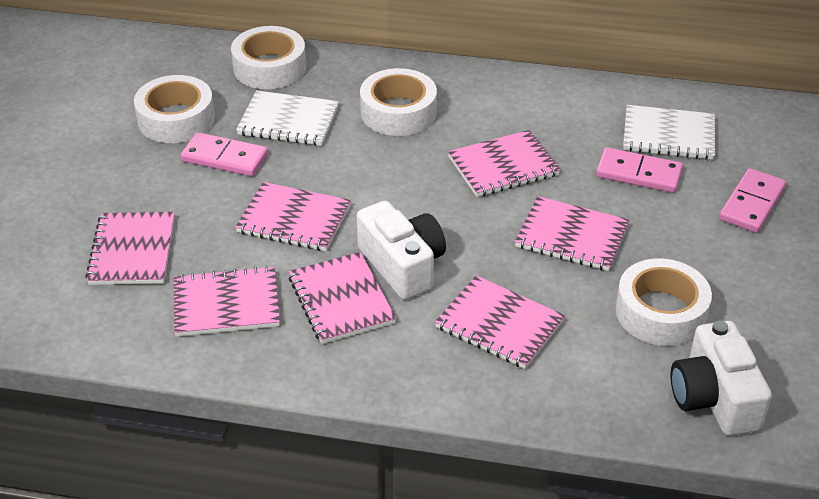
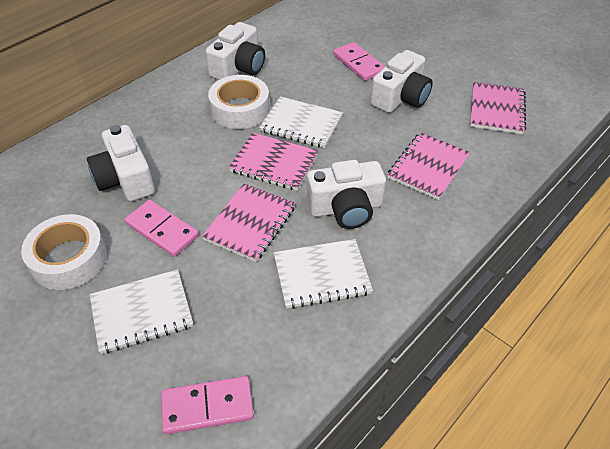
pink notebook: 7 -> 4
white camera: 2 -> 4
white notebook: 2 -> 3
white tape: 4 -> 2

